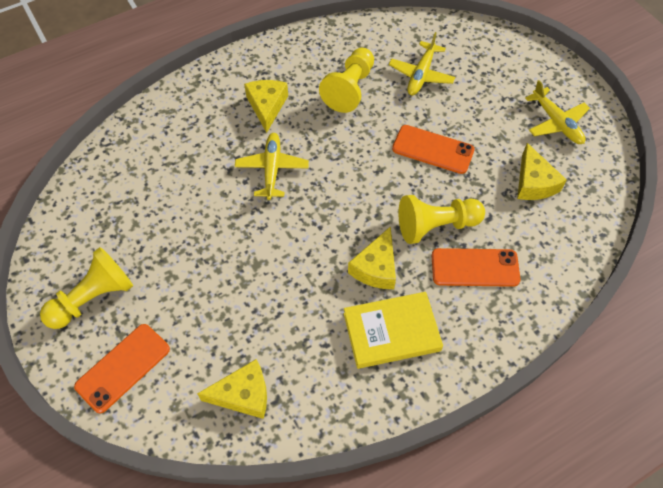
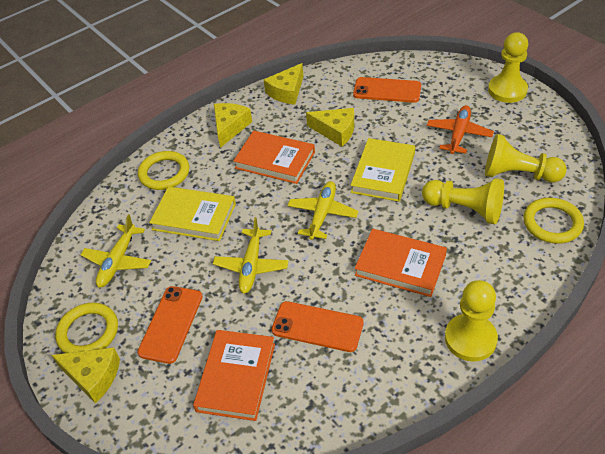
orange book: 0 -> 3
orange plane: 0 -> 1
yellow book: 1 -> 2
yellow pawn: 3 -> 4
yellow ring: 0 -> 3

